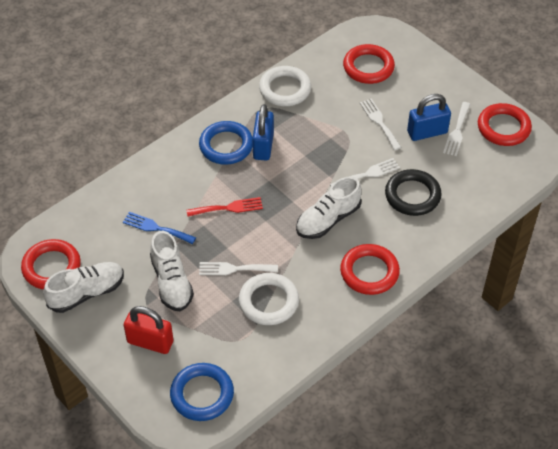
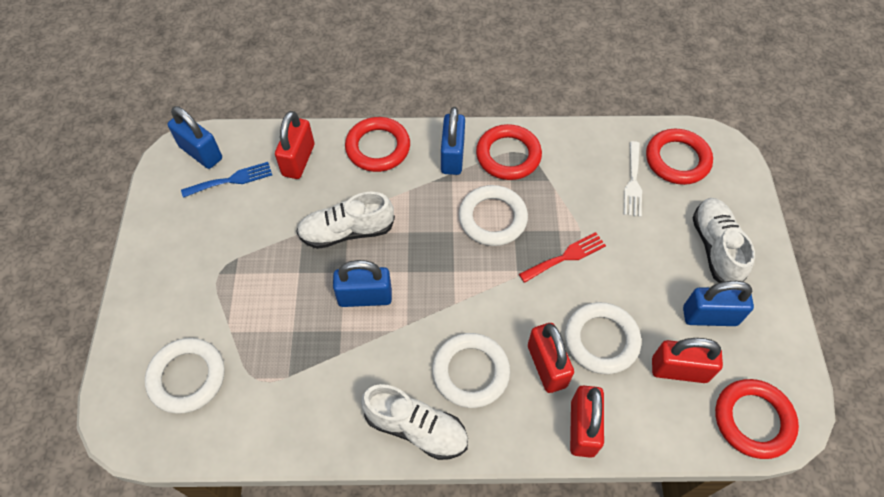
black ring: 1 -> 0
blue padlock: 2 -> 4
blue ring: 2 -> 0
red padlock: 1 -> 4
white fork: 4 -> 1
white ring: 2 -> 4

